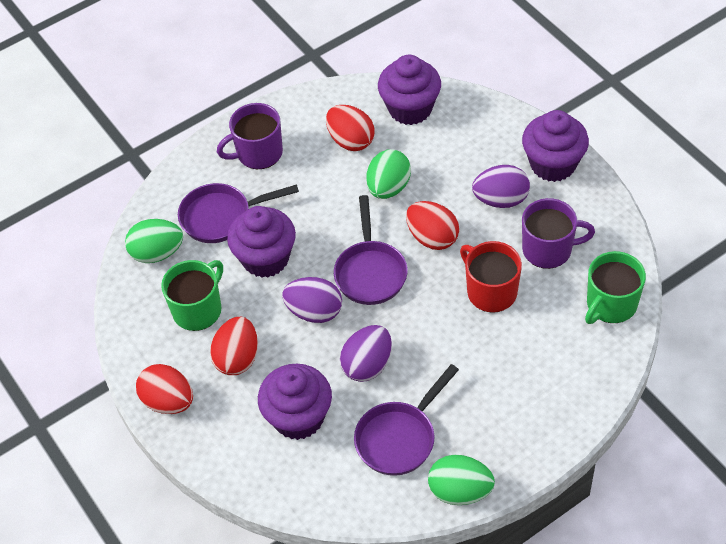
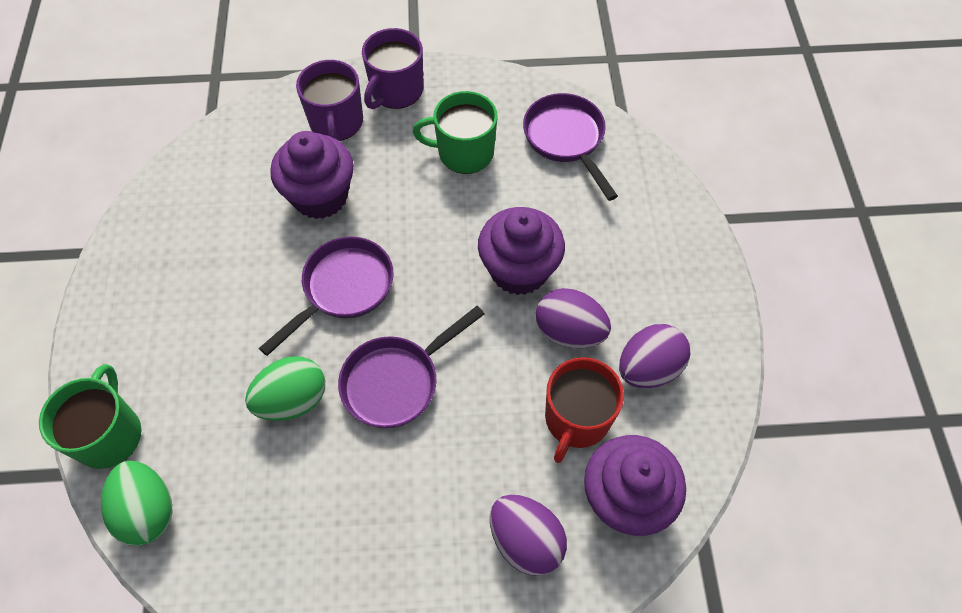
green egg: 3 -> 2
purple cupcake: 4 -> 3
red egg: 4 -> 0

